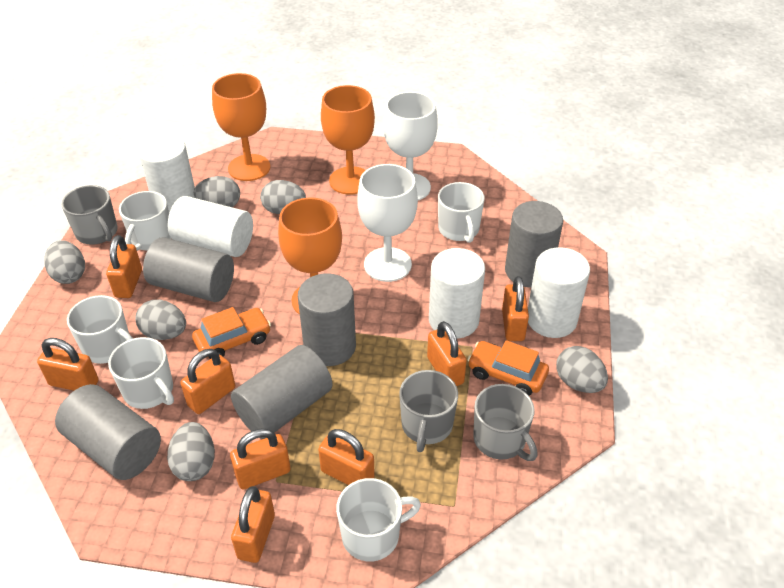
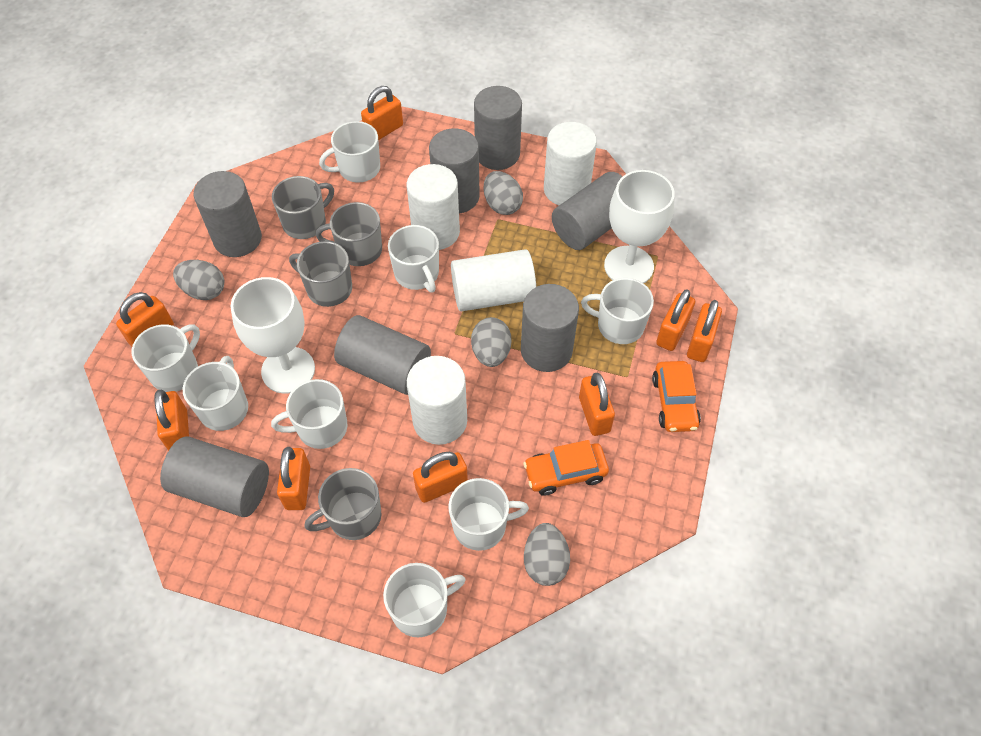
grey cylinder: 5 -> 7
grey egg: 6 -> 4
grey mug: 3 -> 4
orange goblet: 3 -> 0
white mug: 5 -> 8

